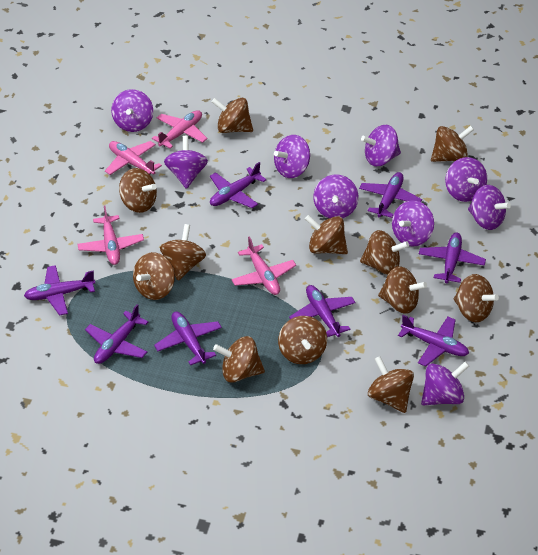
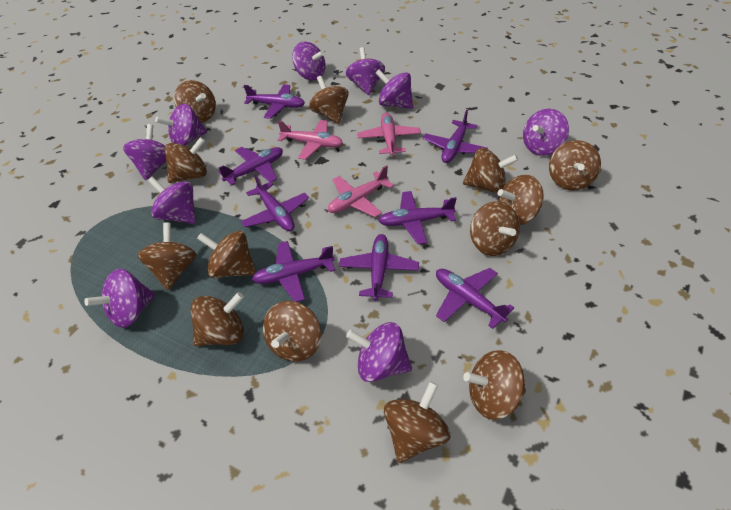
brown spinning top: 12 -> 13
pink plane: 4 -> 3

